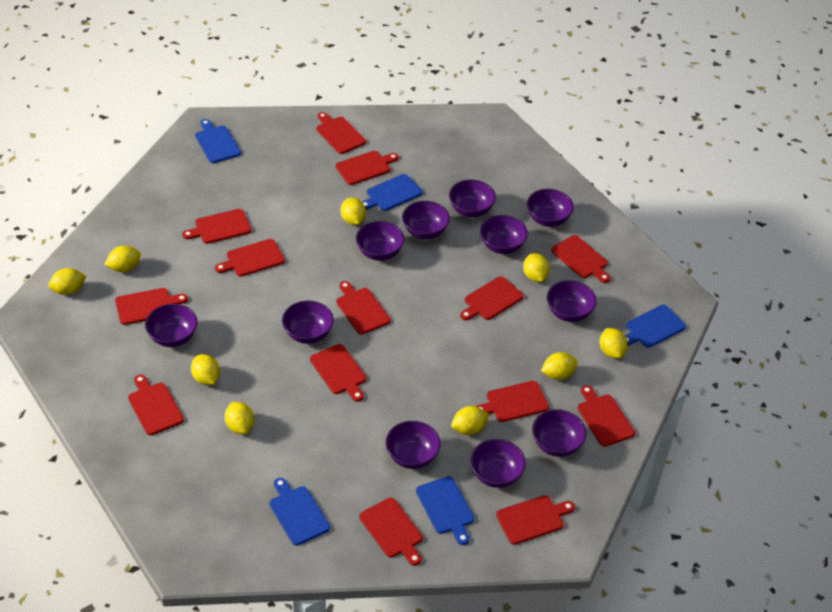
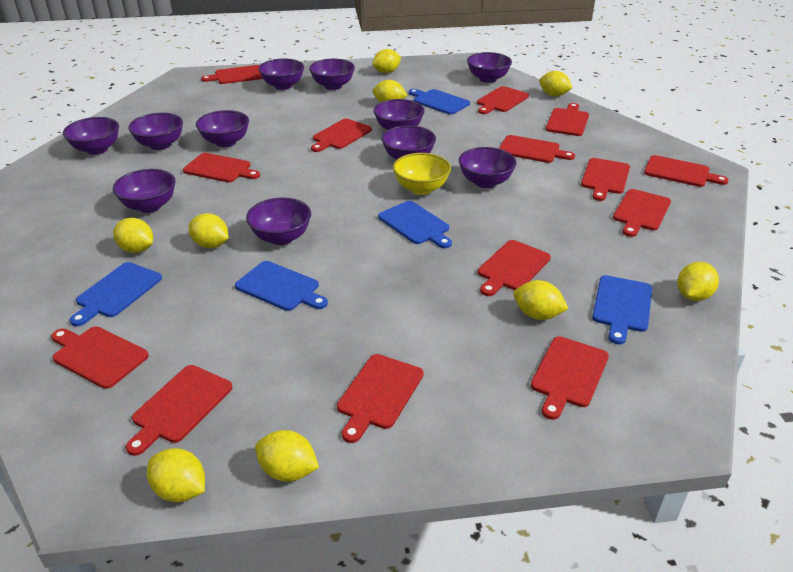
yellow bowl: 0 -> 1

